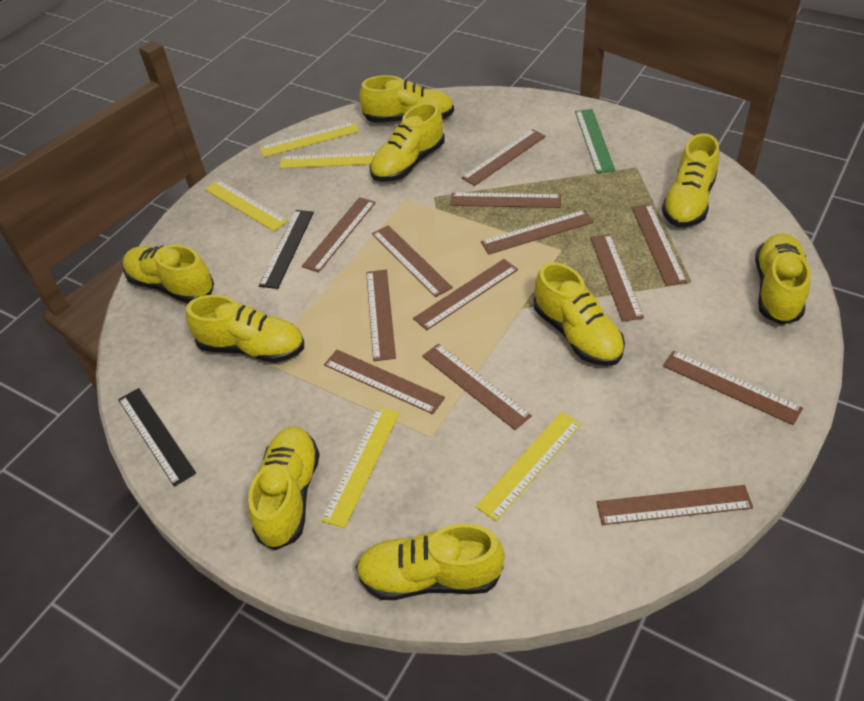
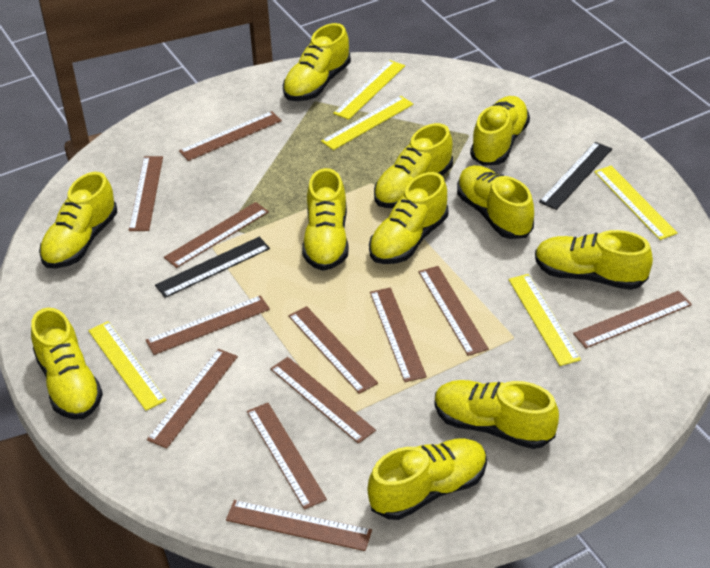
brown ruler: 13 -> 12
green ruler: 1 -> 0
yellow shoe: 9 -> 11

